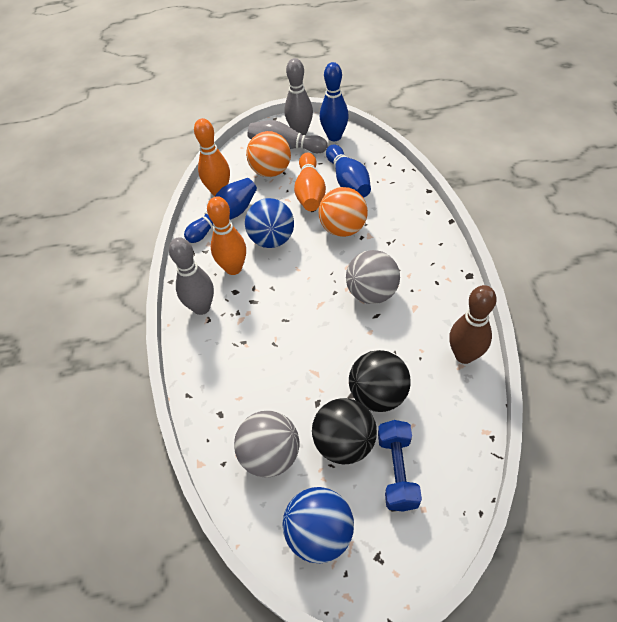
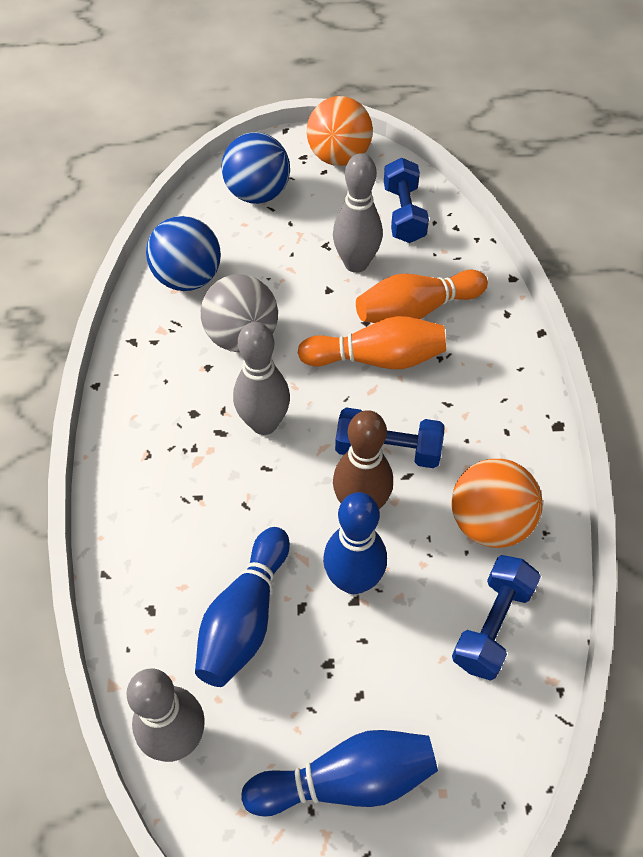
black ball: 2 -> 0
blue dumbbell: 1 -> 3
grey ball: 2 -> 1
orange bowling pin: 3 -> 2

